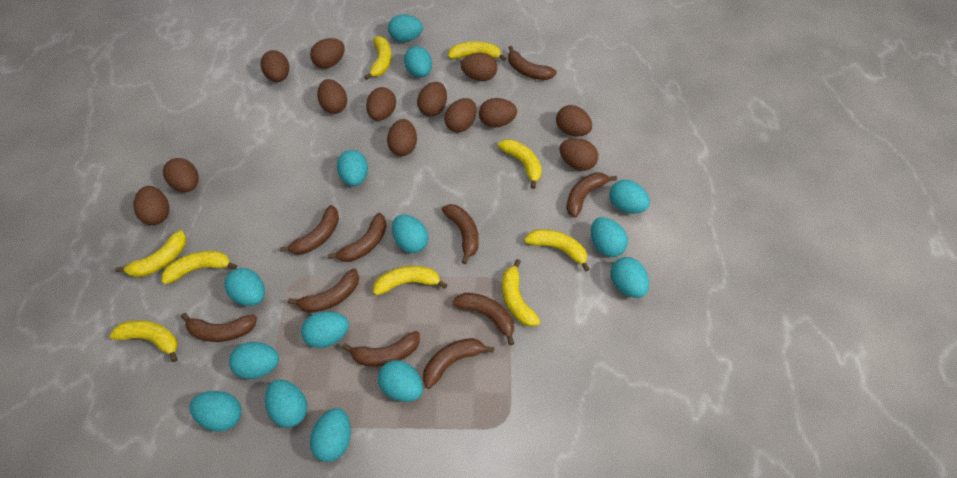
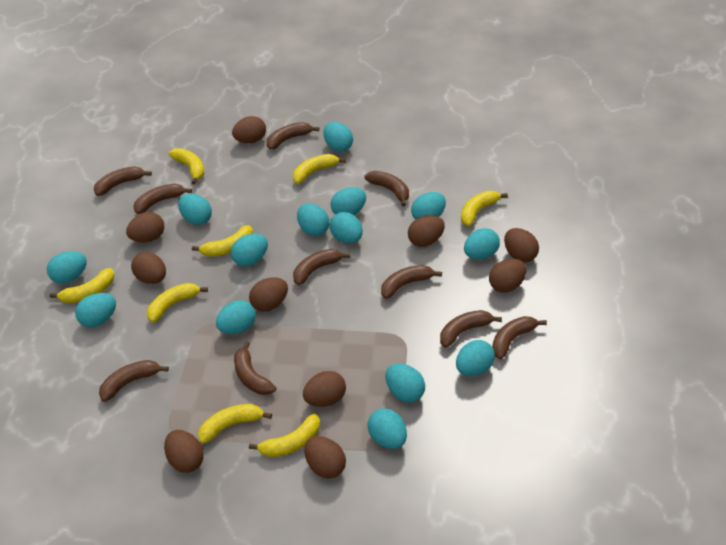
brown egg: 13 -> 10
yellow banana: 9 -> 8

